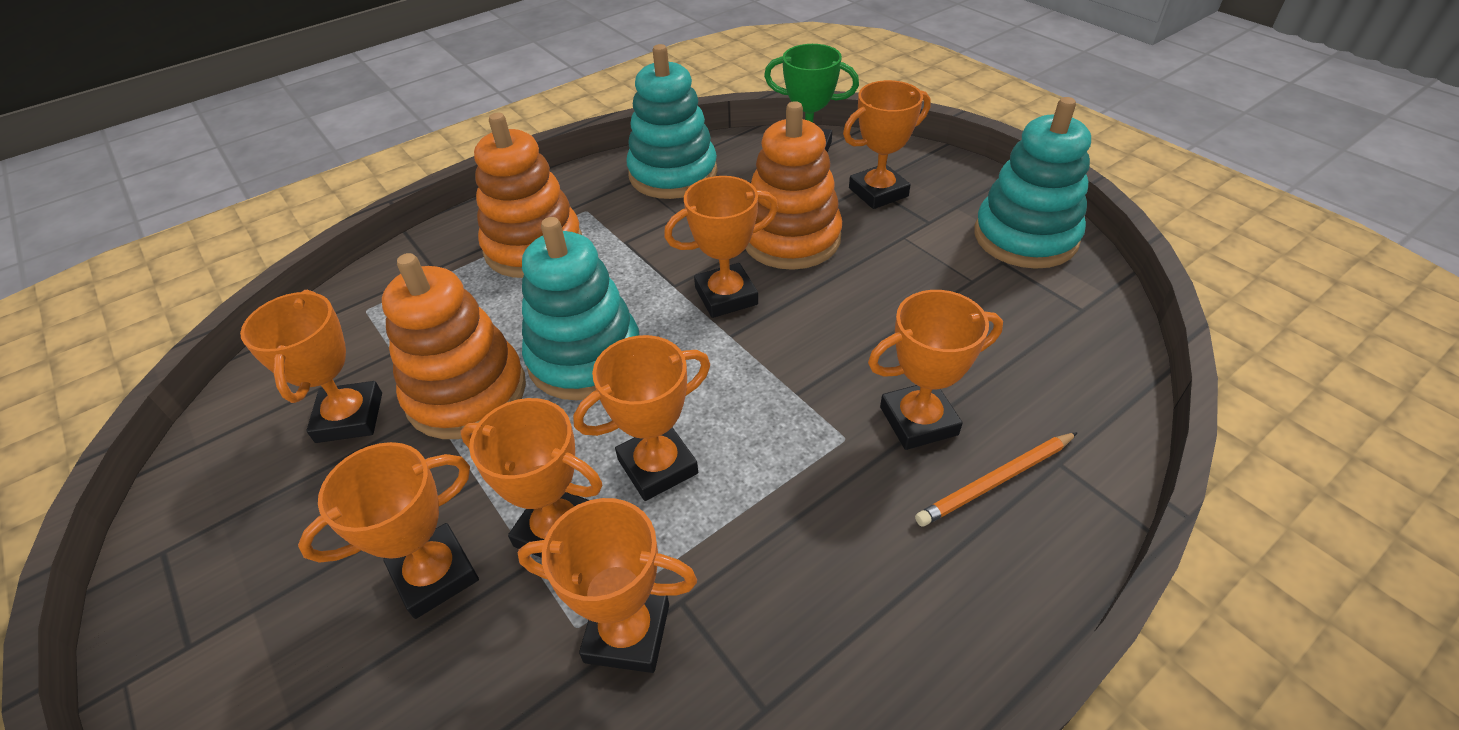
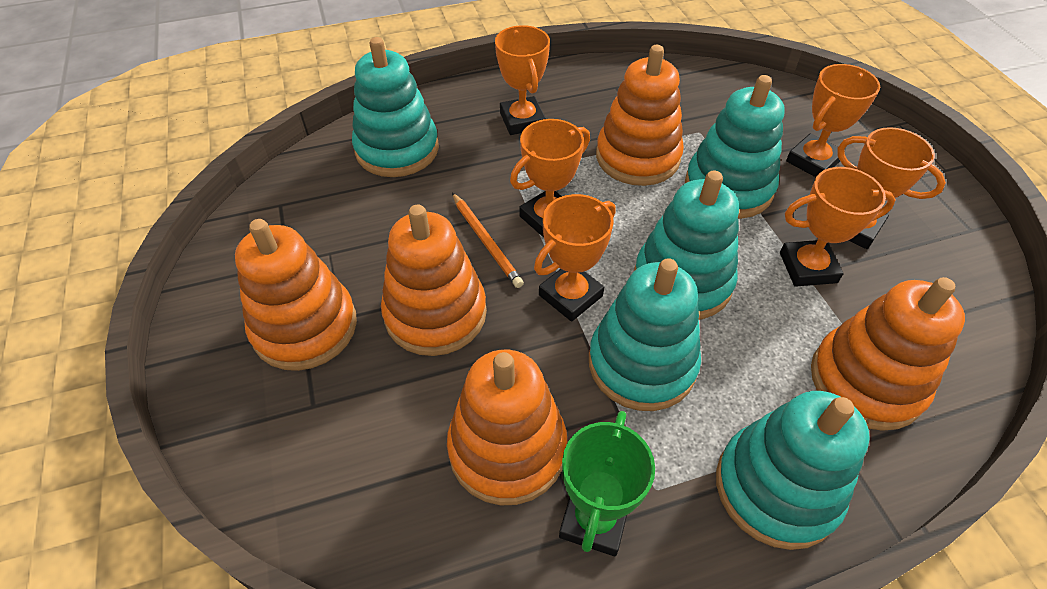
orange stacking toy: 3 -> 5
orange trophy: 8 -> 6
turquoise stacking toy: 3 -> 5

